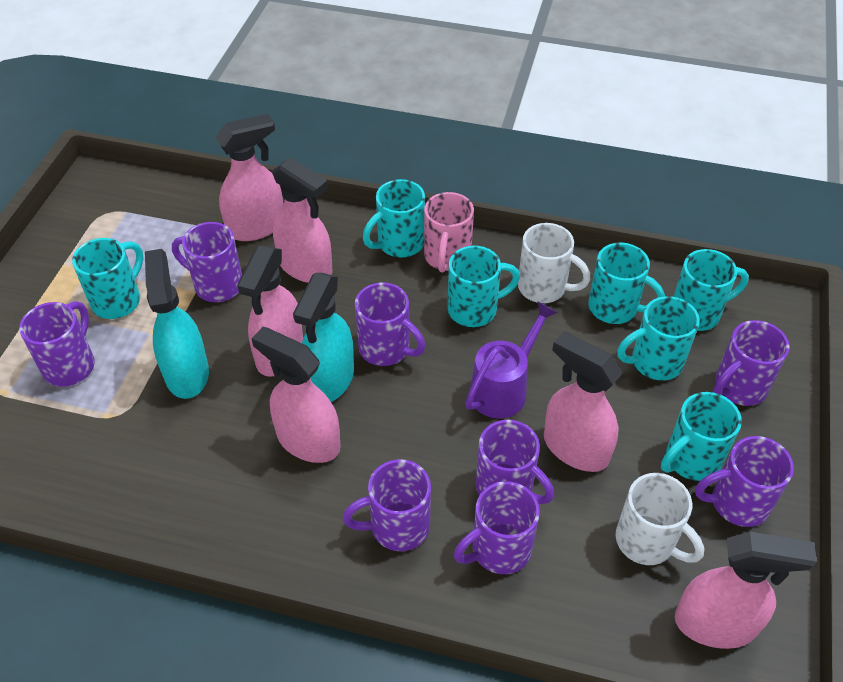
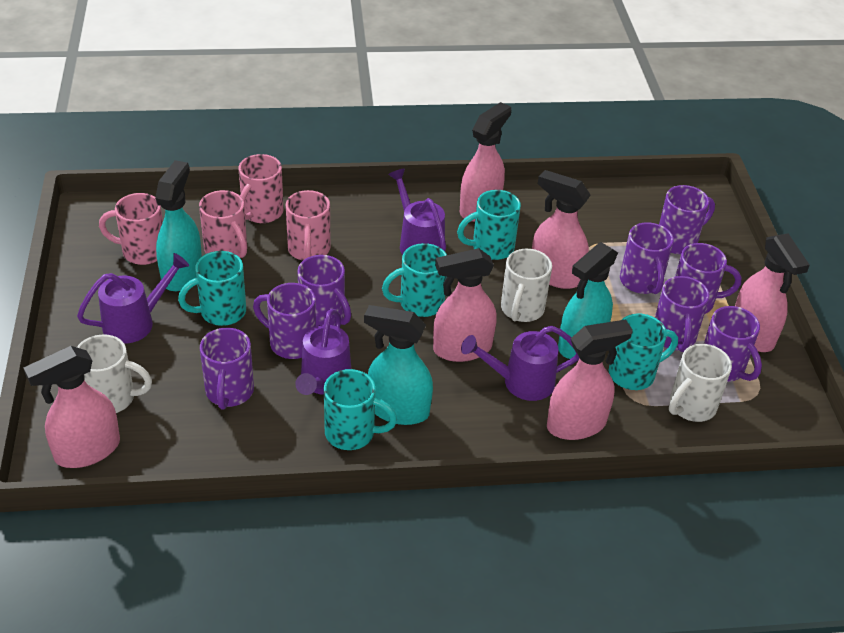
pink mug: 1 -> 4
purple watering can: 1 -> 4
turquoise mug: 7 -> 5
turquoise spray bottle: 2 -> 3
white mug: 2 -> 3

